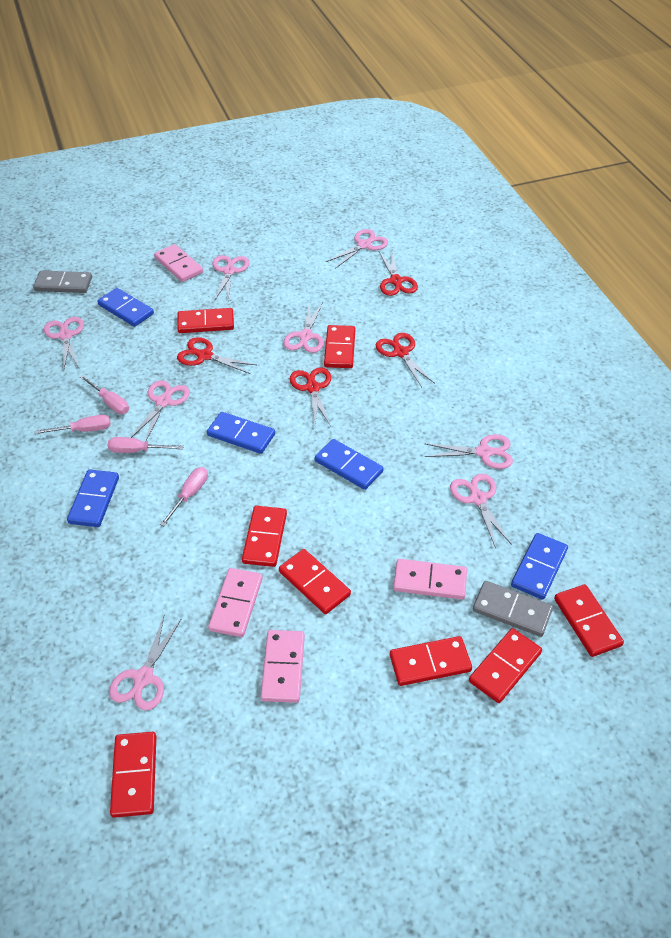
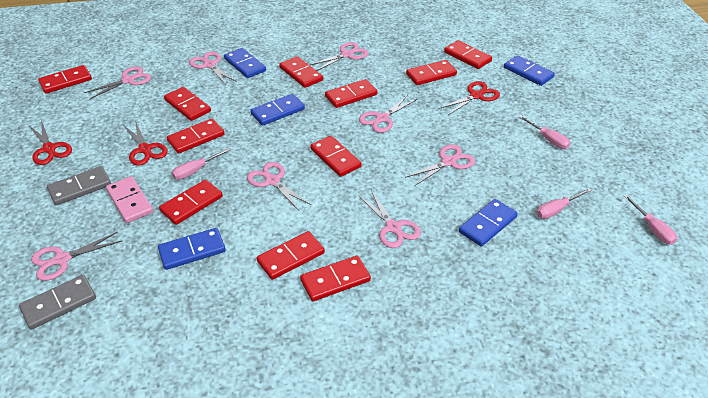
pink domino: 4 -> 1
red domino: 8 -> 11
red scissors: 4 -> 3

